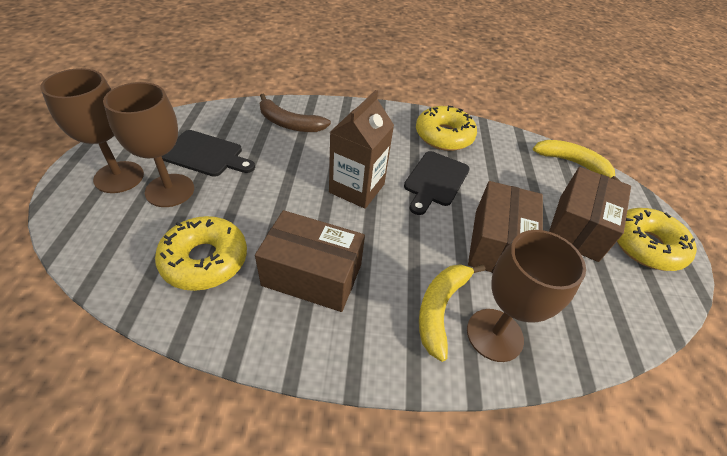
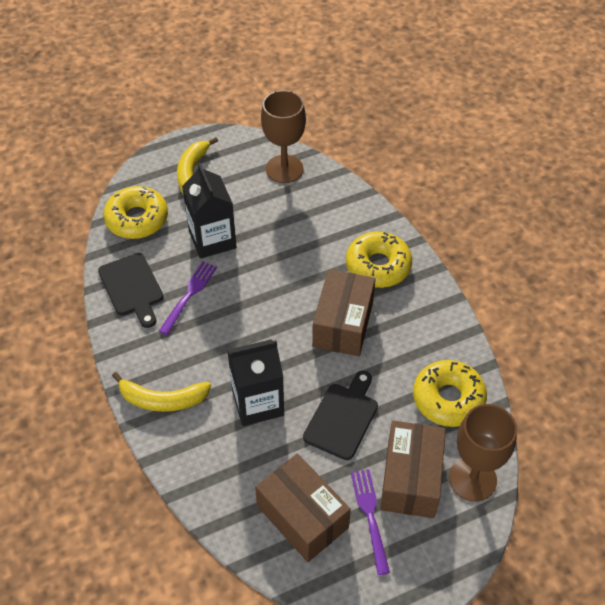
black carton: 0 -> 2
brown banana: 1 -> 0
brown carton: 1 -> 0
brown goblet: 3 -> 2
purple fork: 0 -> 2

